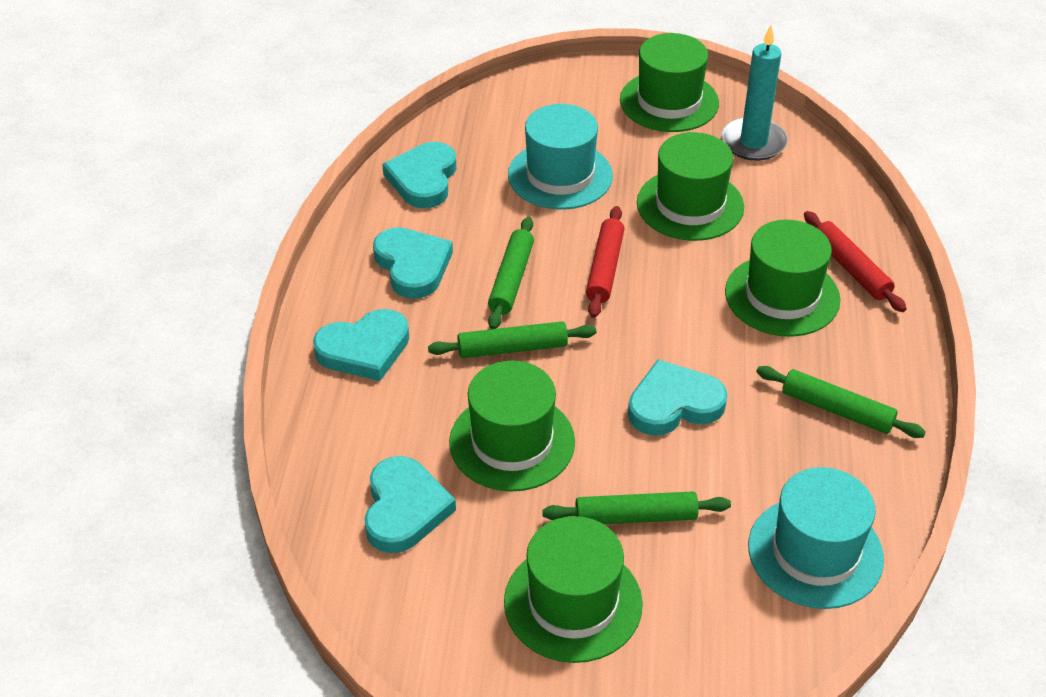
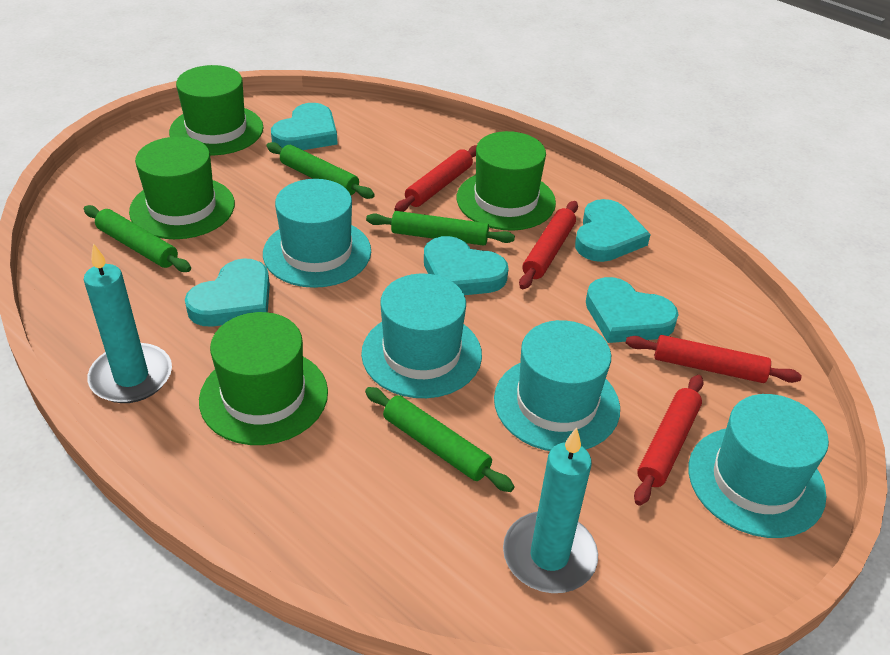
green hat: 5 -> 4
red rolling pin: 2 -> 4
turquoise candle: 1 -> 2
turquoise hat: 2 -> 4

